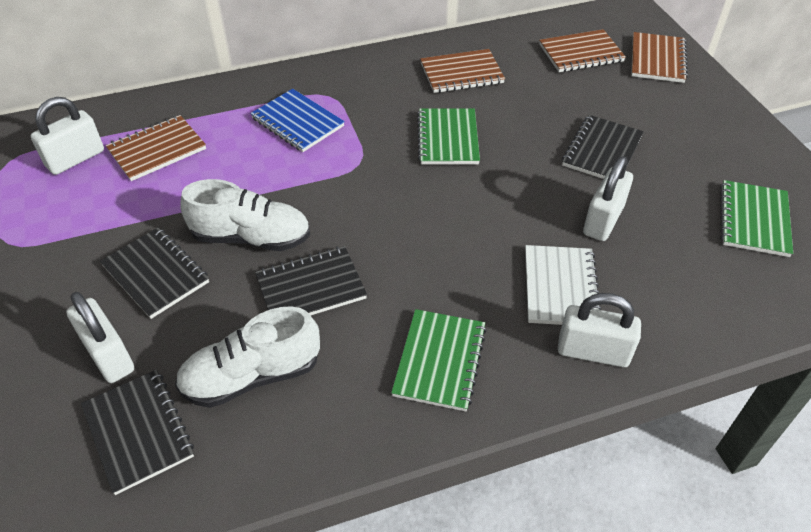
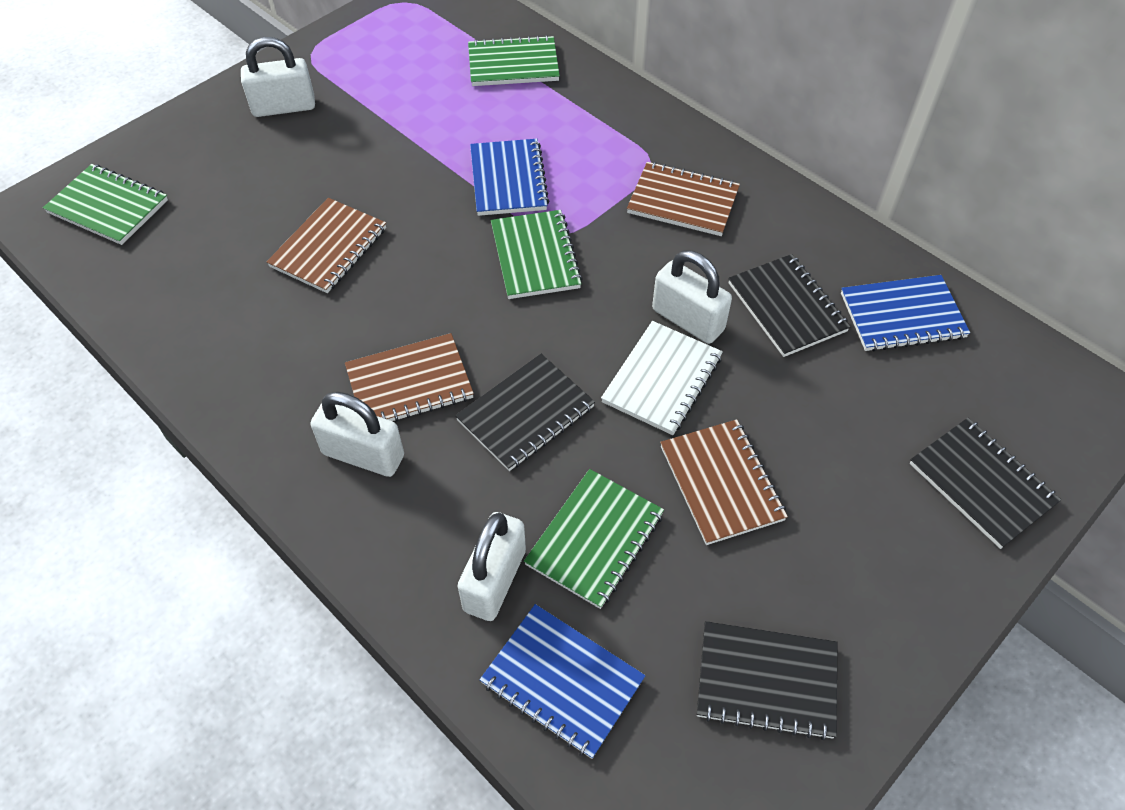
blue notebook: 1 -> 3
green notebook: 3 -> 4
white shoe: 2 -> 0

